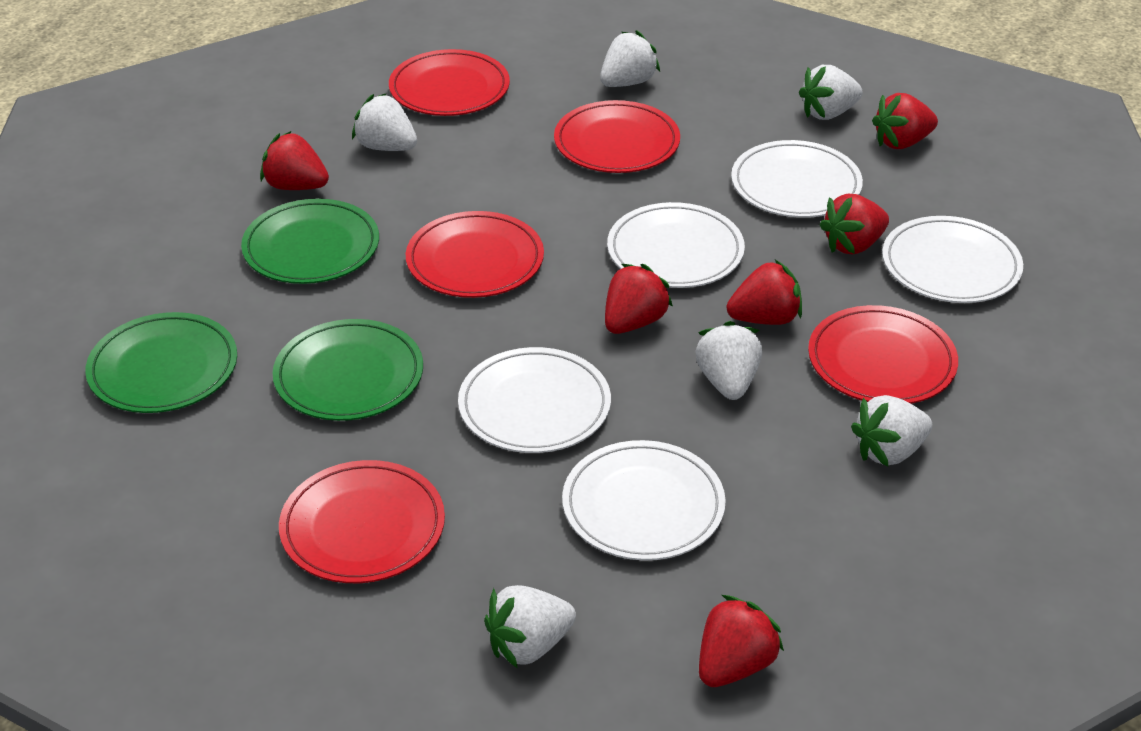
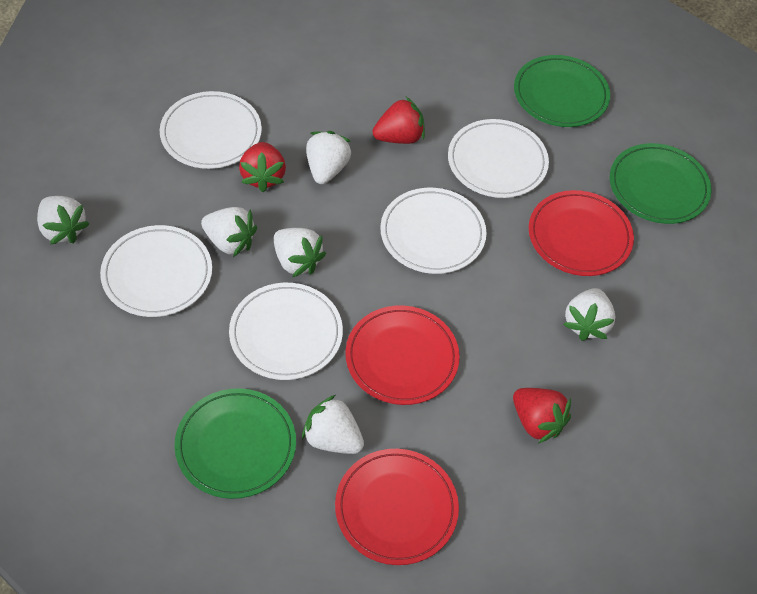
red plate: 5 -> 3
red strawberry: 6 -> 3

